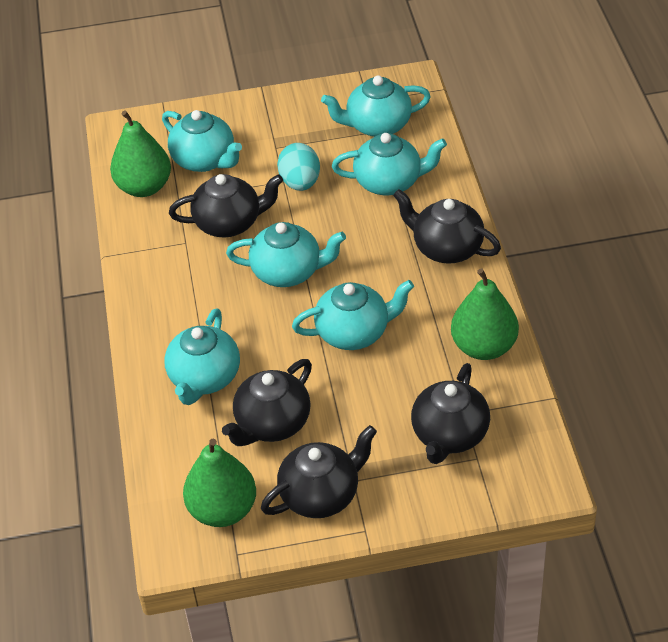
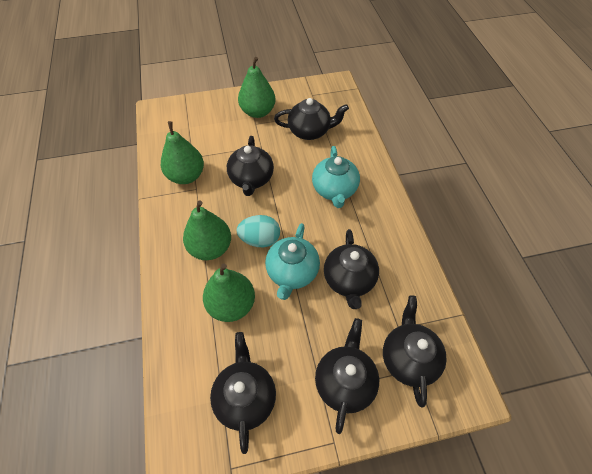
black teapot: 5 -> 6
green pear: 3 -> 4
turquoise teapot: 6 -> 2

